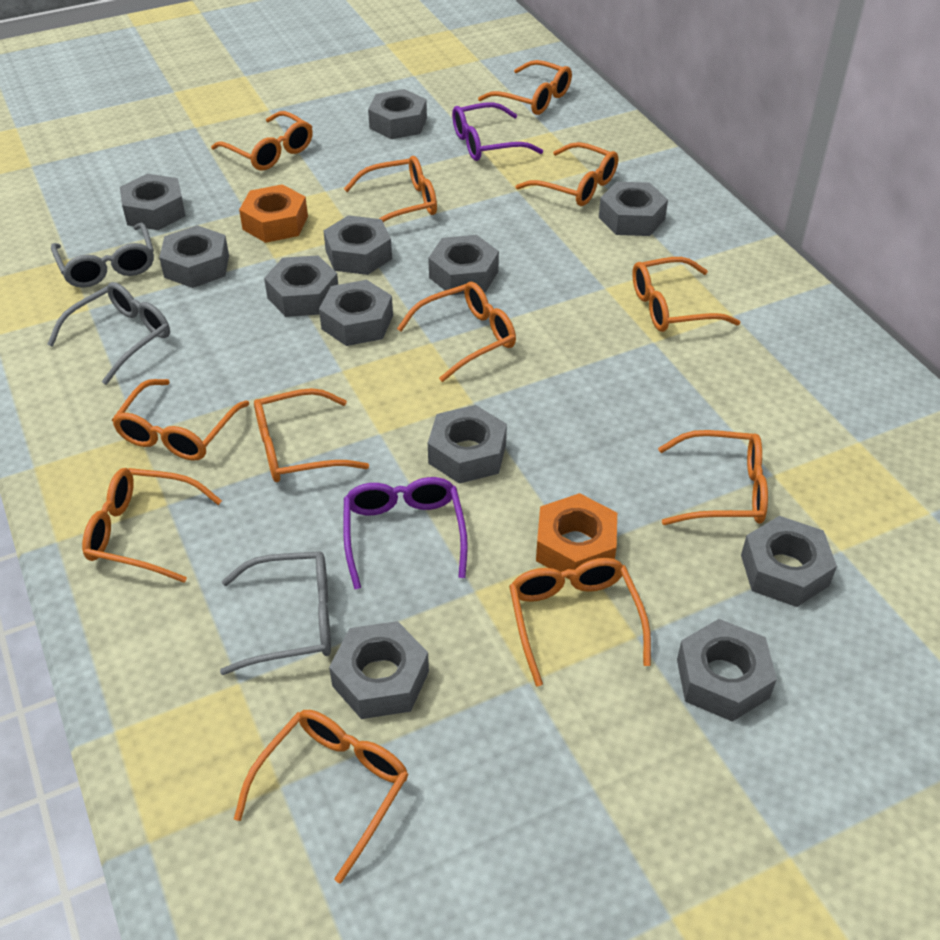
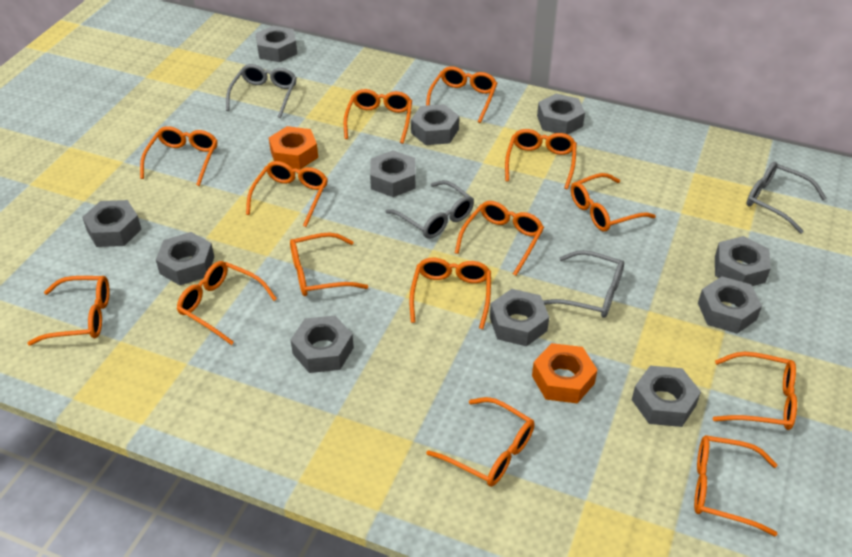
grey glasses: 3 -> 4
grey nut: 12 -> 11
orange glasses: 12 -> 14
purple glasses: 2 -> 0

